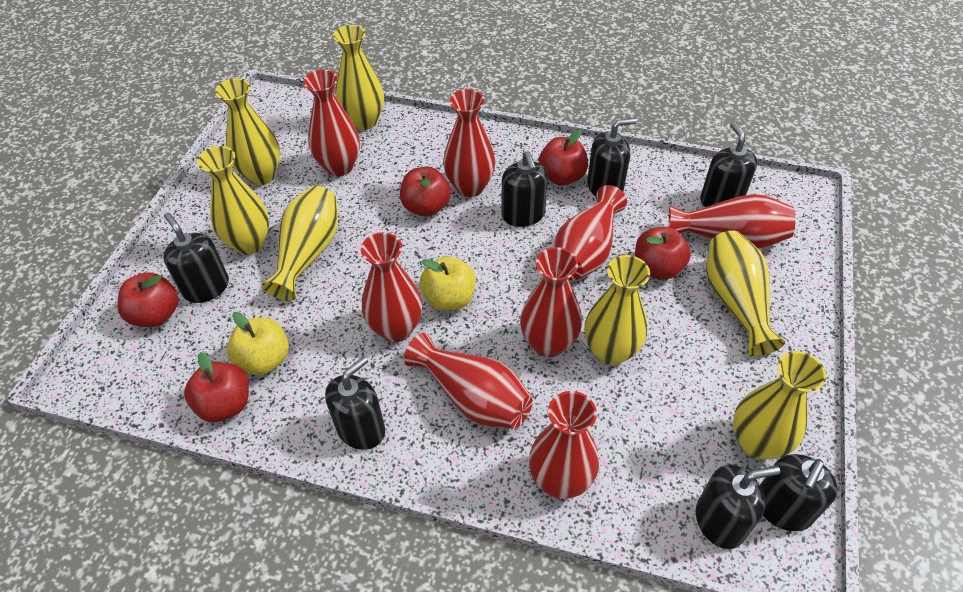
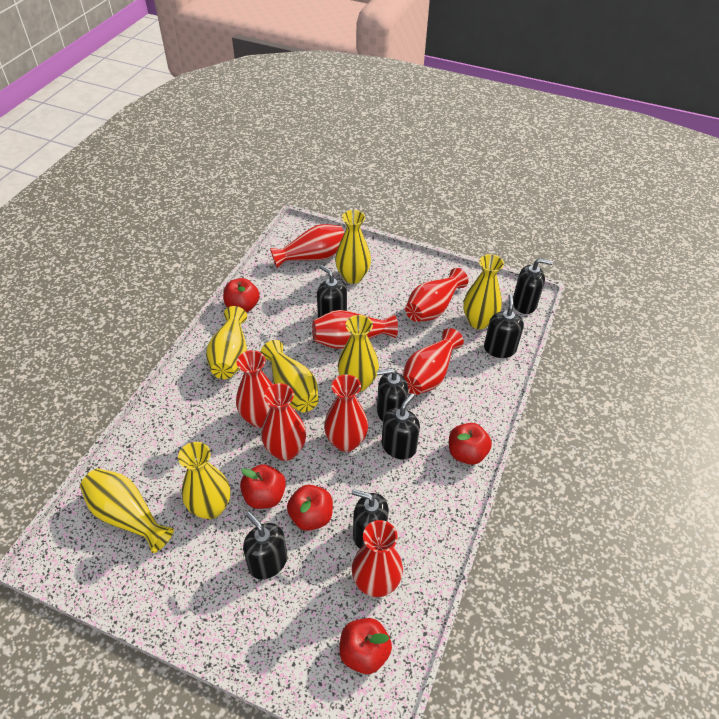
yellow apple: 2 -> 0

